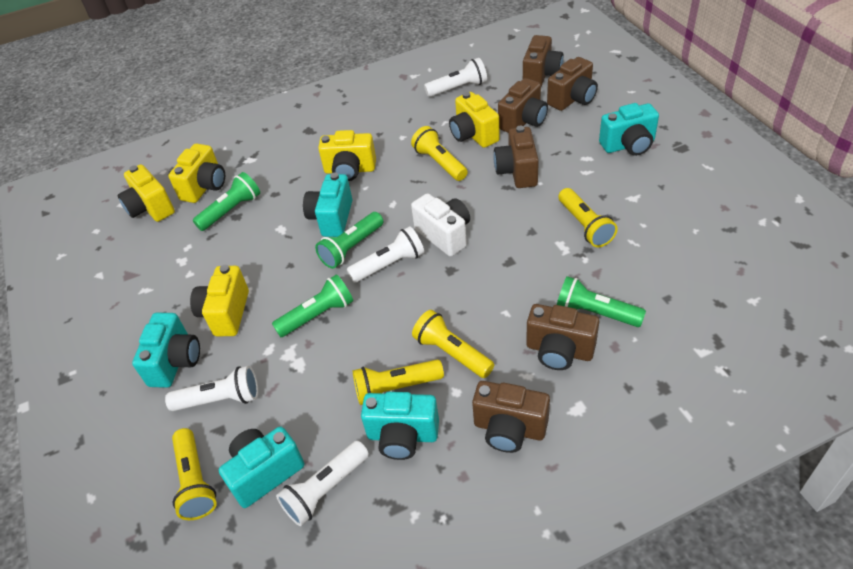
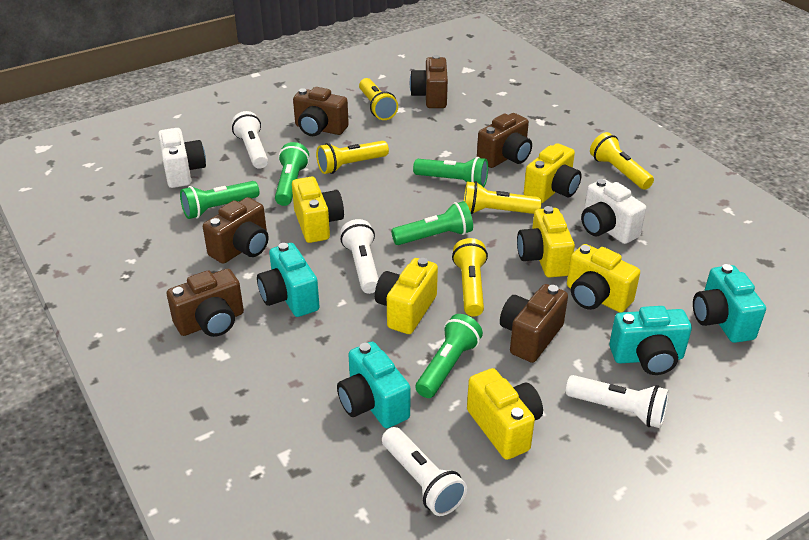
green flashlight: 4 -> 5
turquoise camera: 5 -> 4
white camera: 1 -> 2
yellow camera: 5 -> 6

